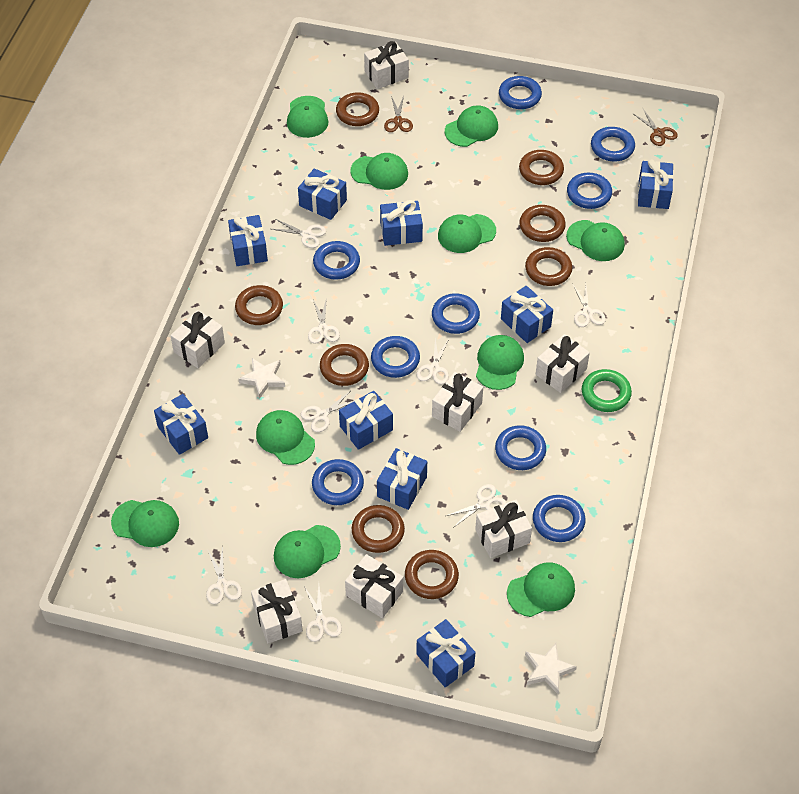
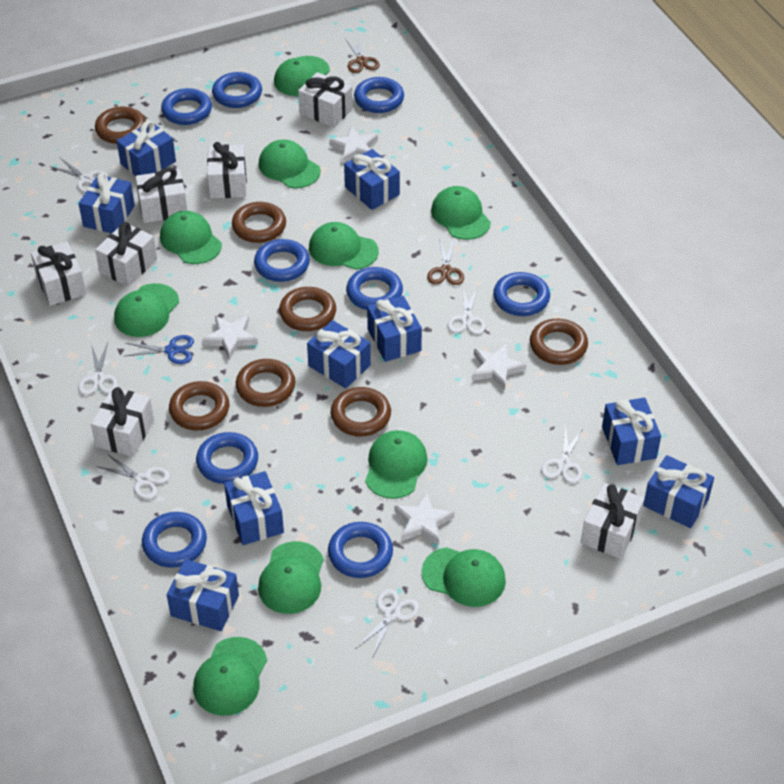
blue scissors: 0 -> 1
brown ring: 8 -> 7
green ring: 1 -> 0
white scissors: 8 -> 6
white star: 2 -> 4

